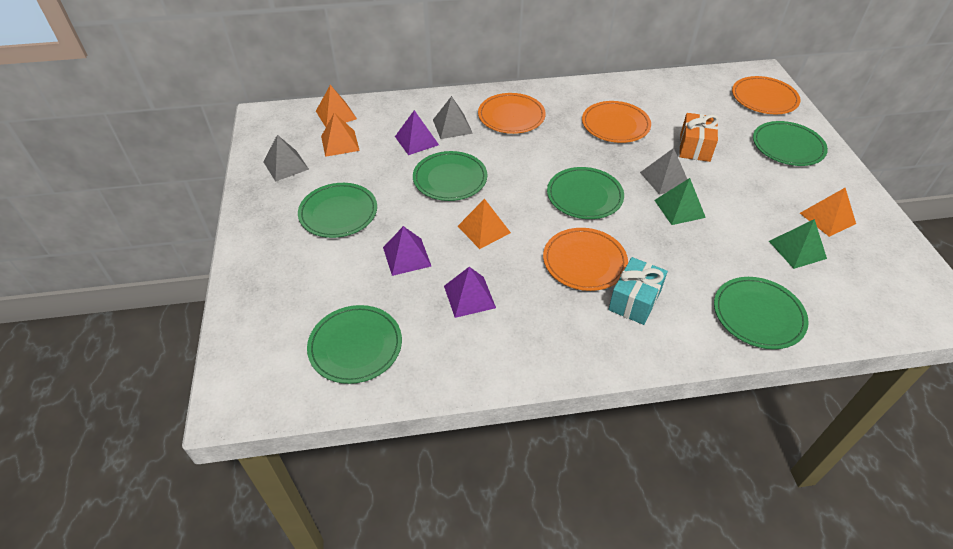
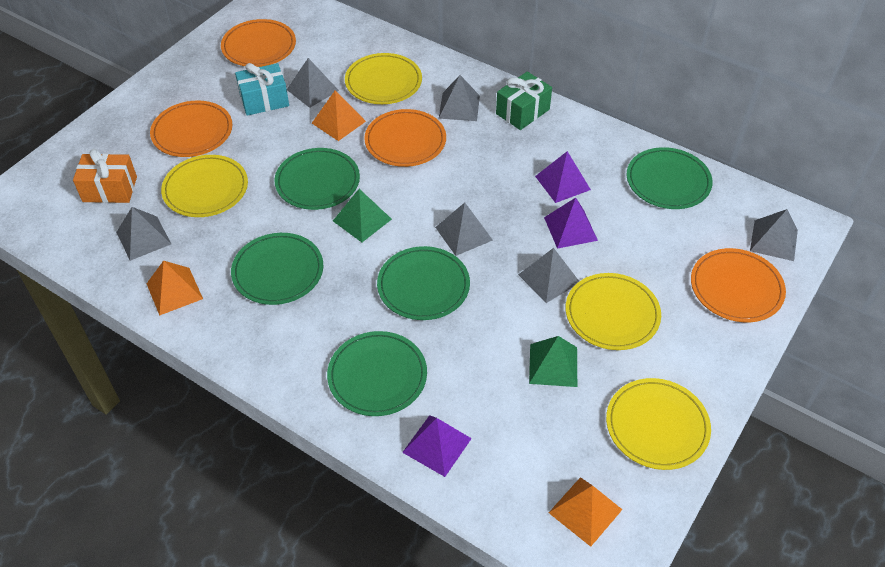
green gift: 0 -> 1
green plate: 6 -> 5
grey pyramid: 3 -> 6
orange pyramid: 4 -> 3
yellow plate: 0 -> 4

